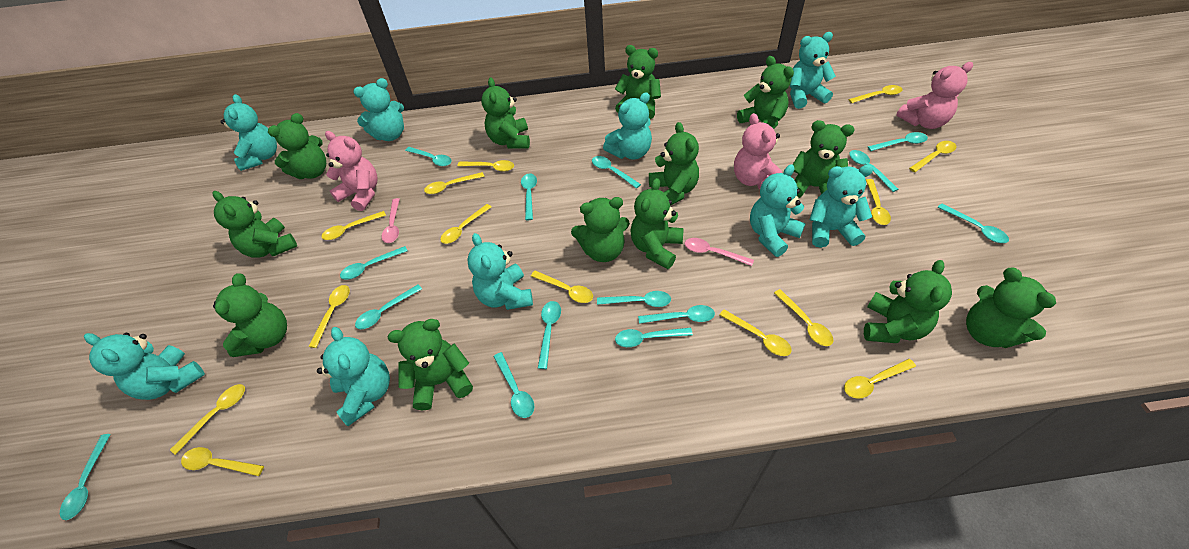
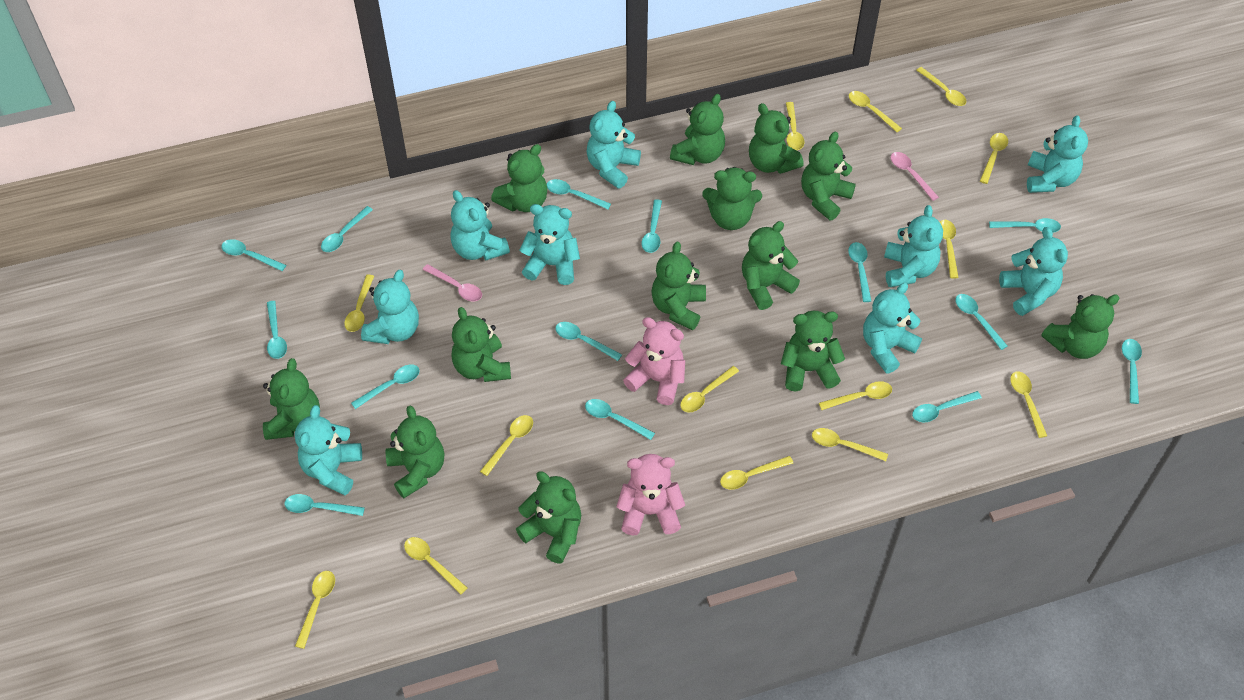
pink teddy bear: 3 -> 2

